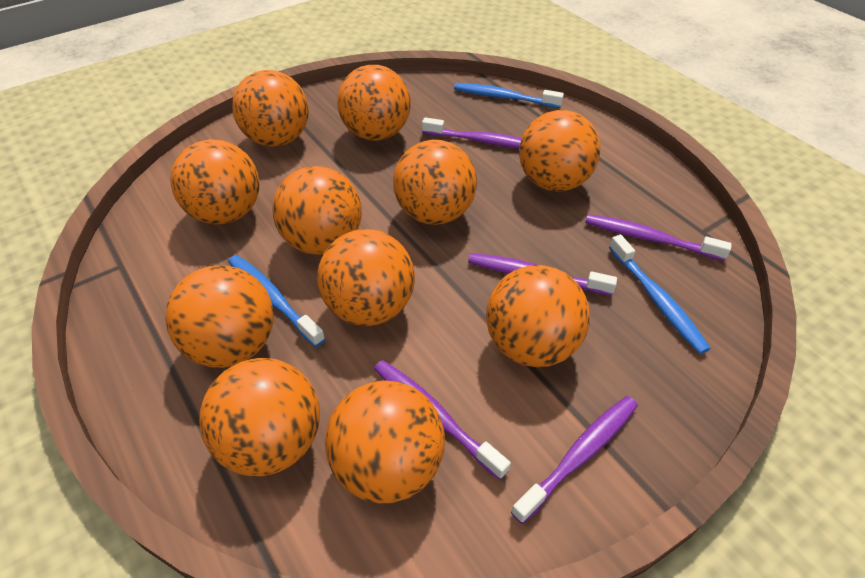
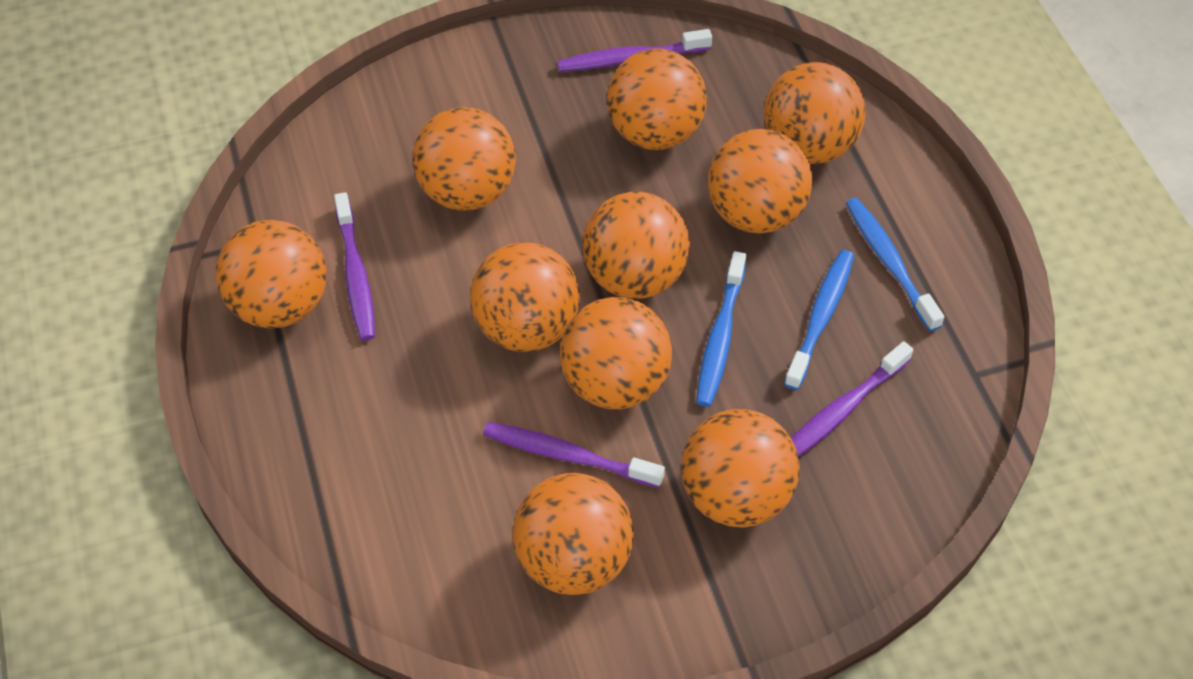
orange ball: 11 -> 10
purple toothbrush: 5 -> 4

